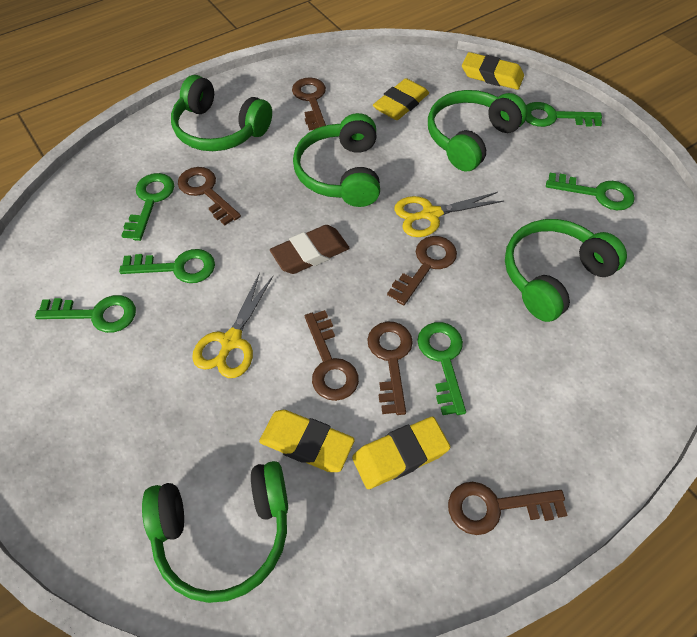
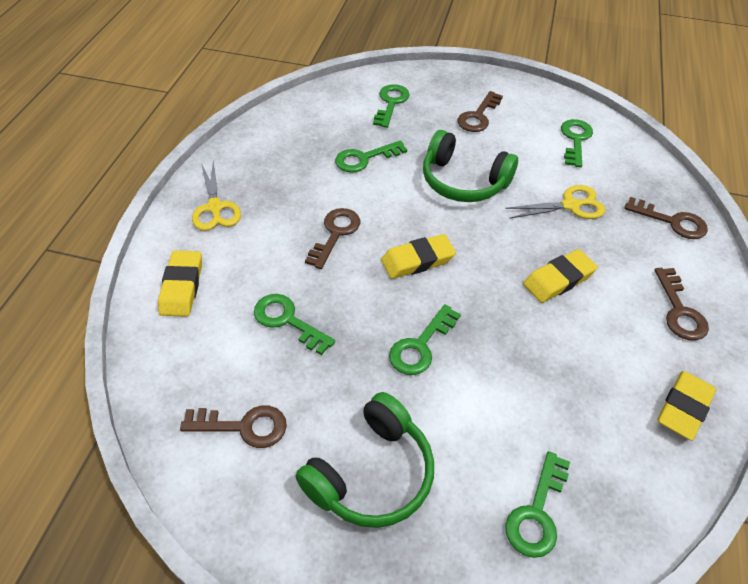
brown eraser: 1 -> 0
brown key: 6 -> 5
green headphones: 5 -> 2

